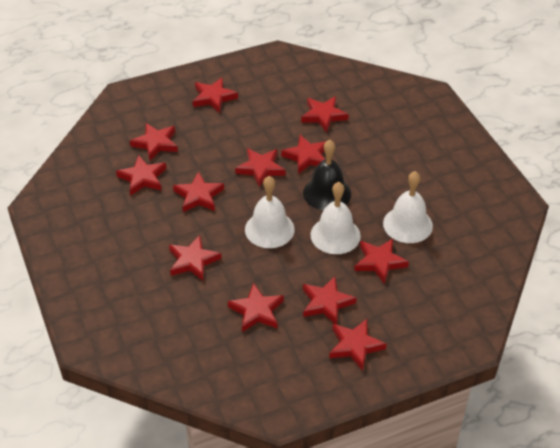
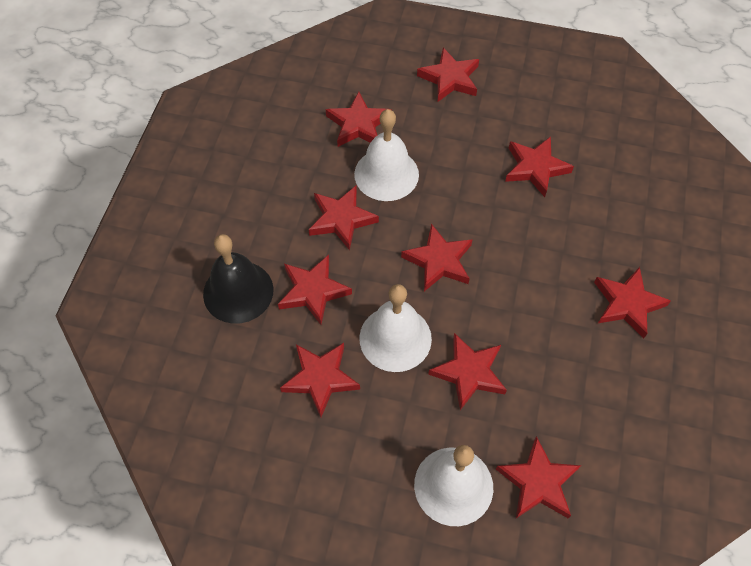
red star: 12 -> 10

